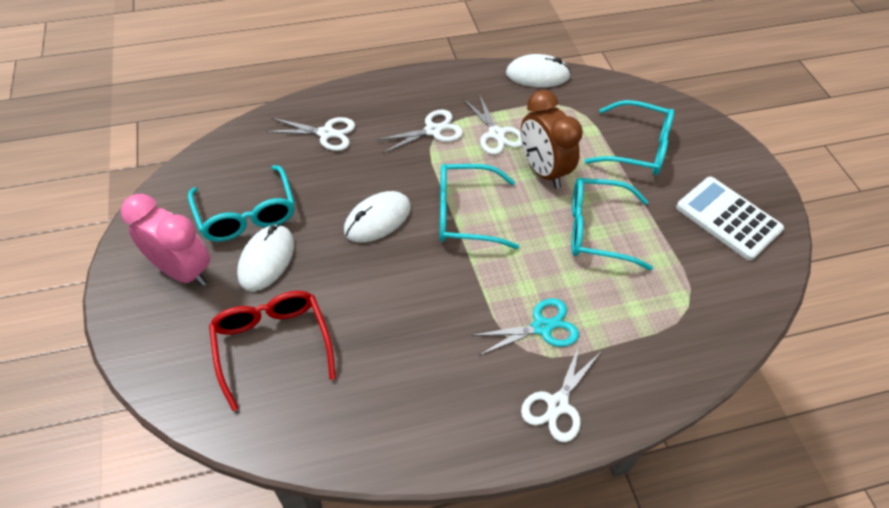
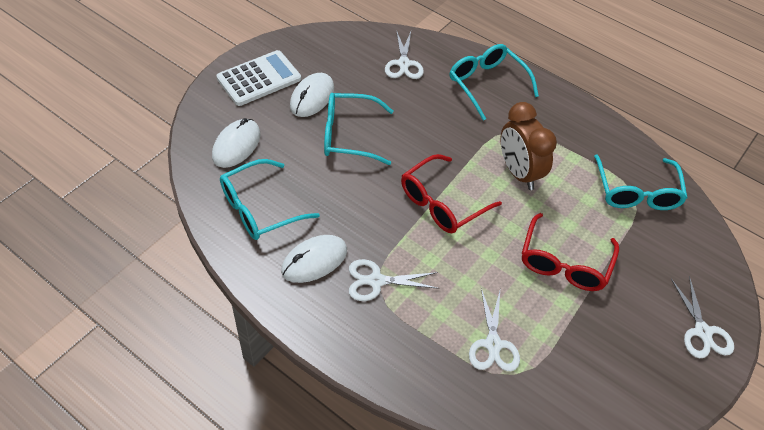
pink clock: 1 -> 0
red glasses: 1 -> 2
turquoise scissors: 1 -> 0

